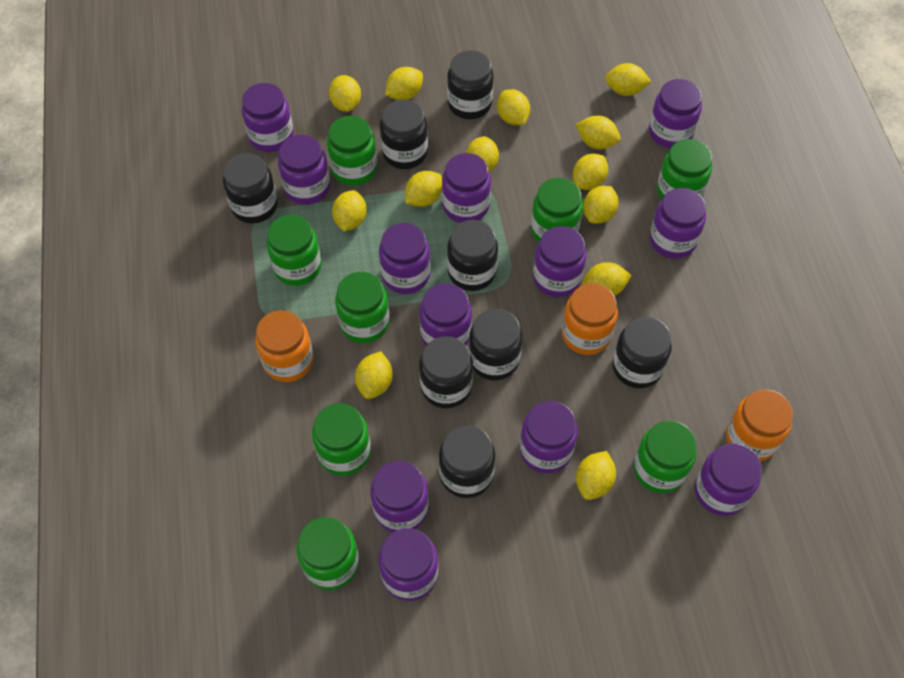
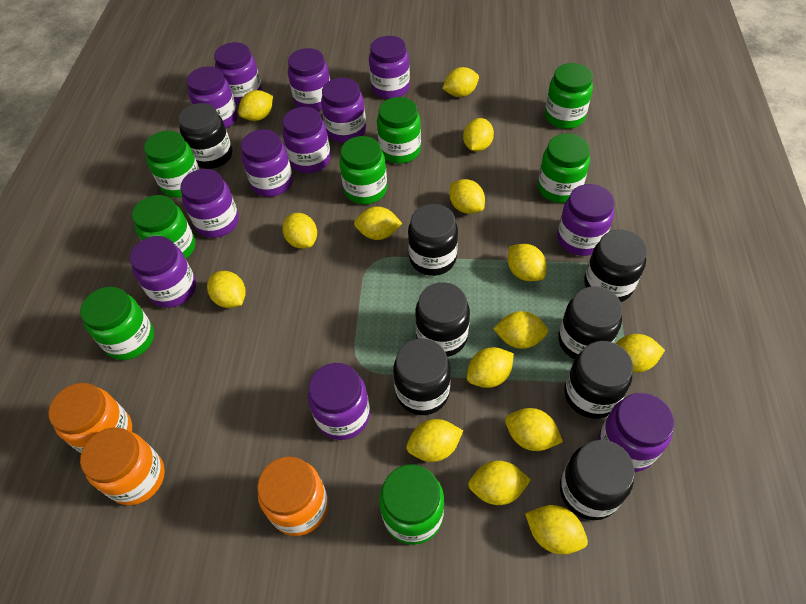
yellow lemon: 13 -> 15

